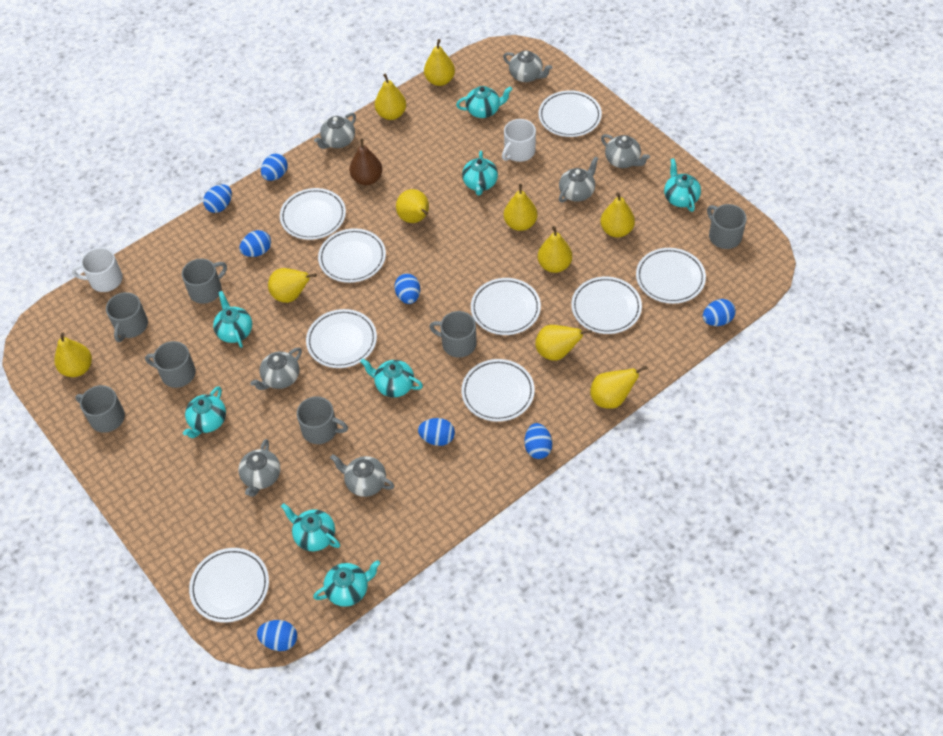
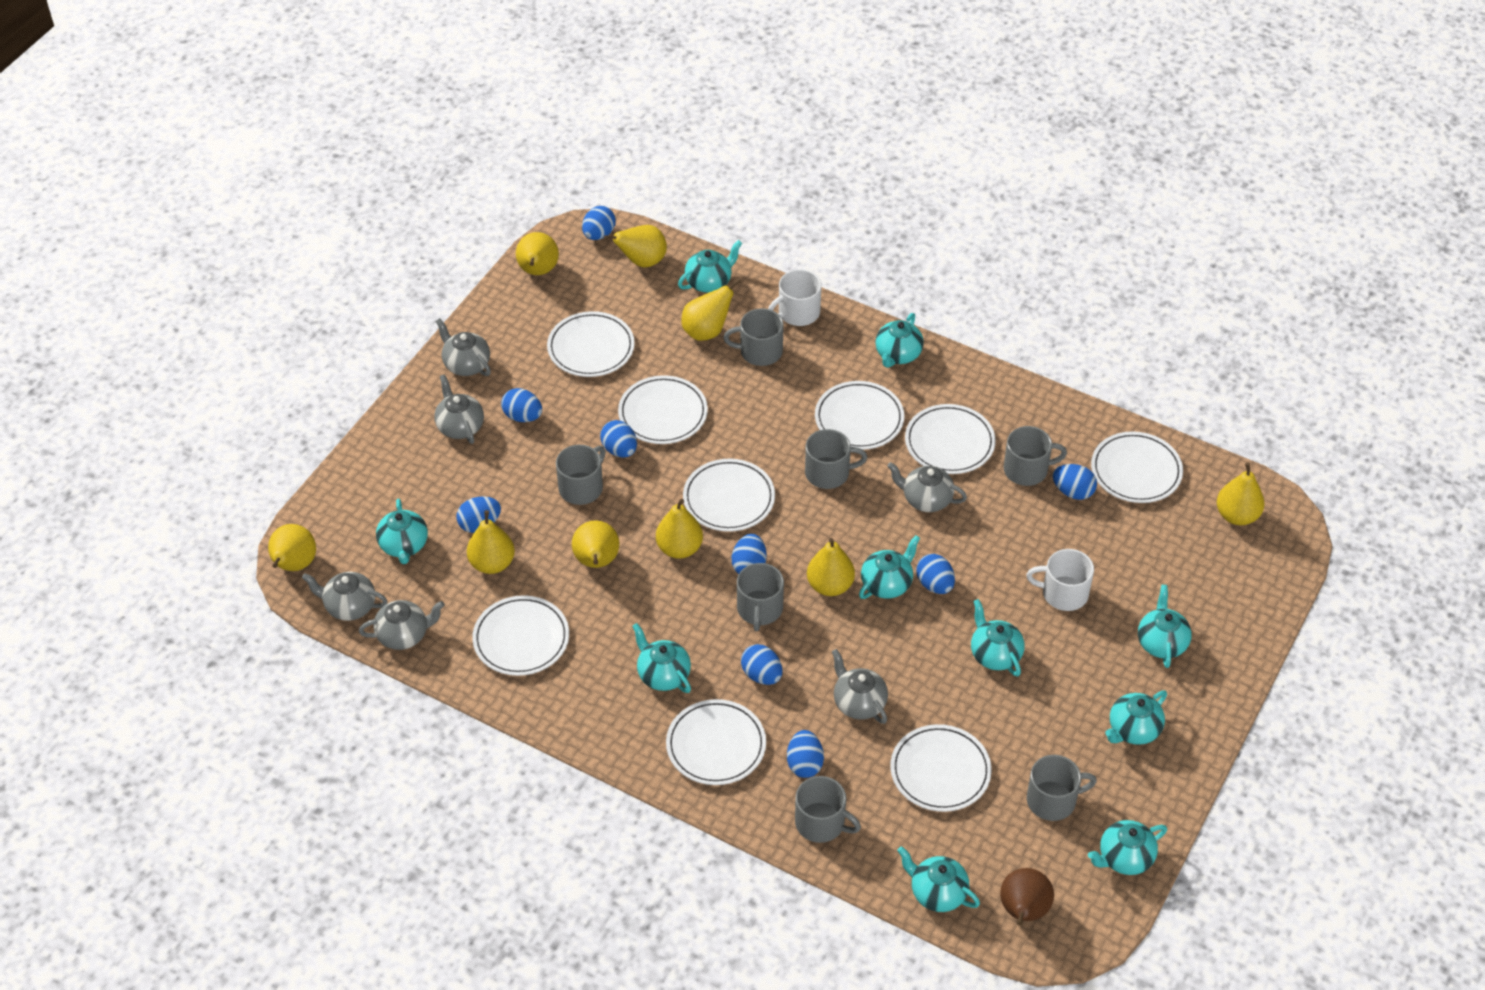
blue egg: 8 -> 9
grey teapot: 7 -> 6
turquoise teapot: 8 -> 10
yellow pear: 10 -> 9

